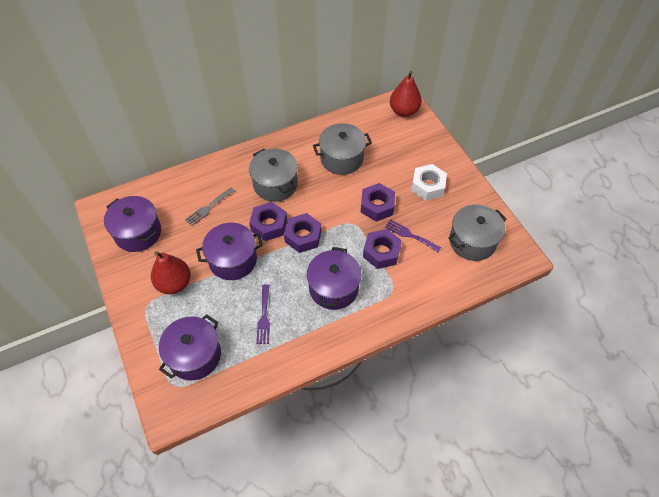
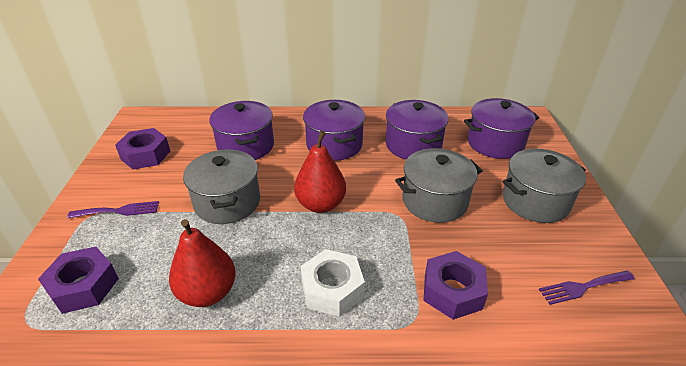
grey fork: 1 -> 0
purple nut: 4 -> 3

